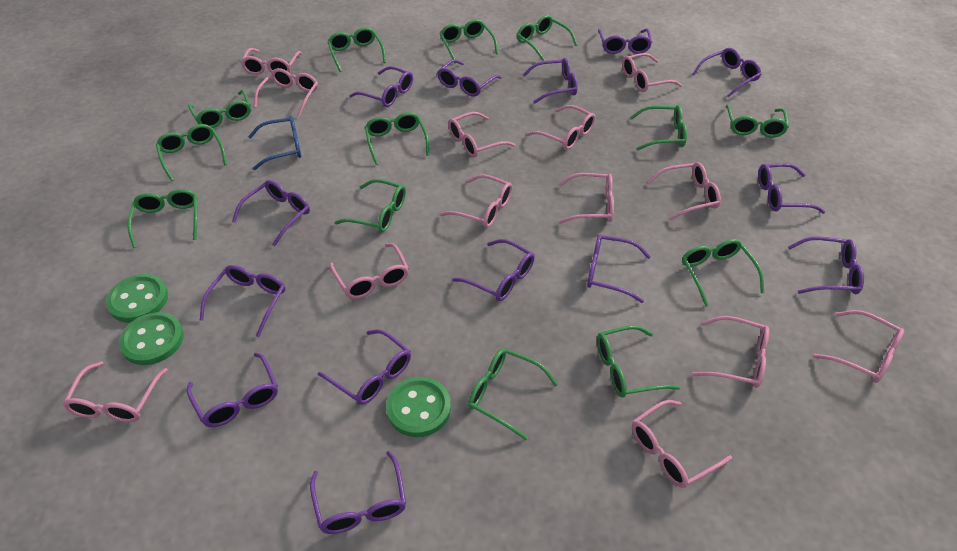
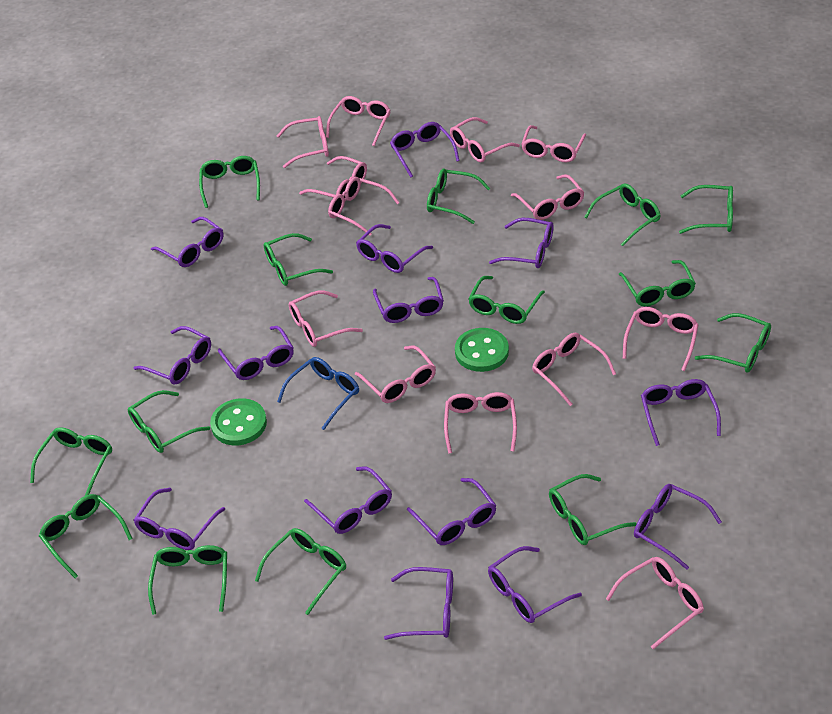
green button: 3 -> 2
green glasses: 13 -> 14

